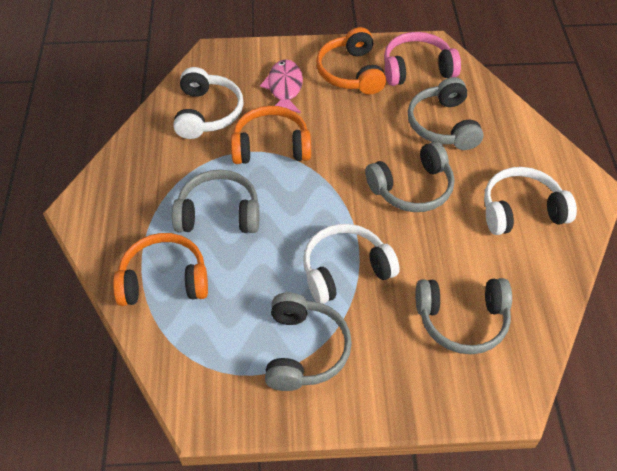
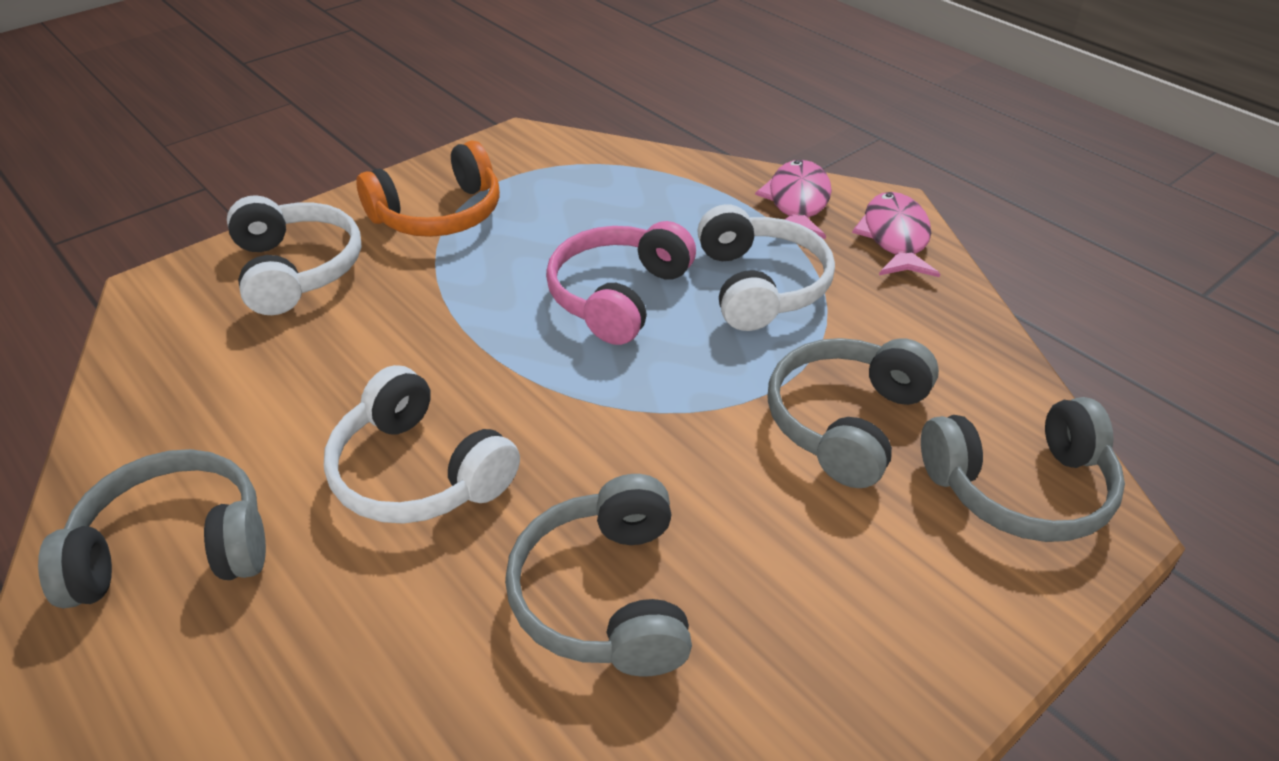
grey headphones: 5 -> 4
orange headphones: 3 -> 1
pink fish: 1 -> 2

